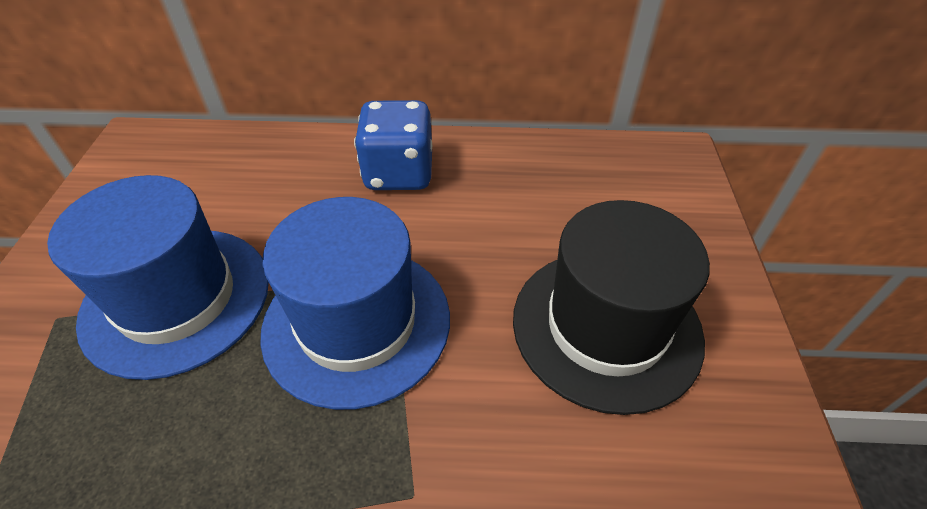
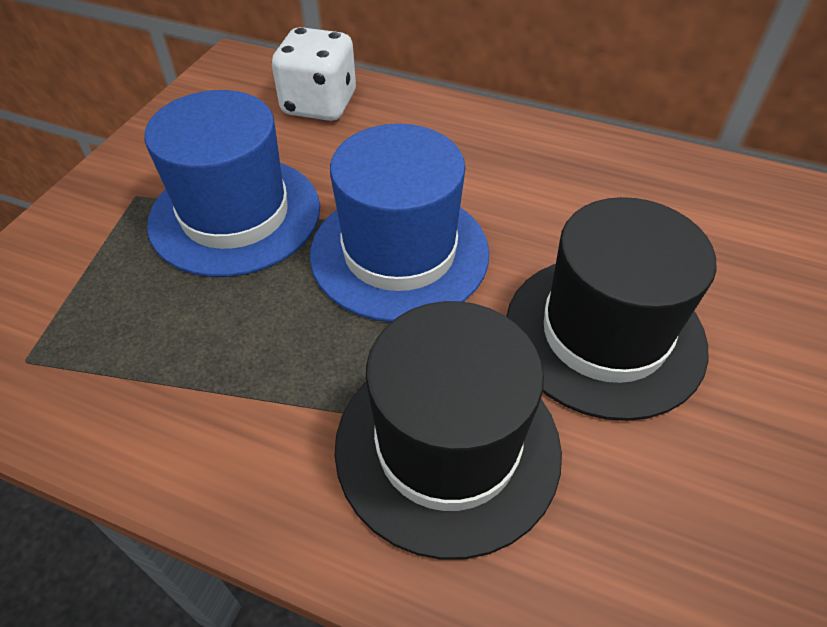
black hat: 1 -> 2
blue dice: 1 -> 0
white dice: 0 -> 1

